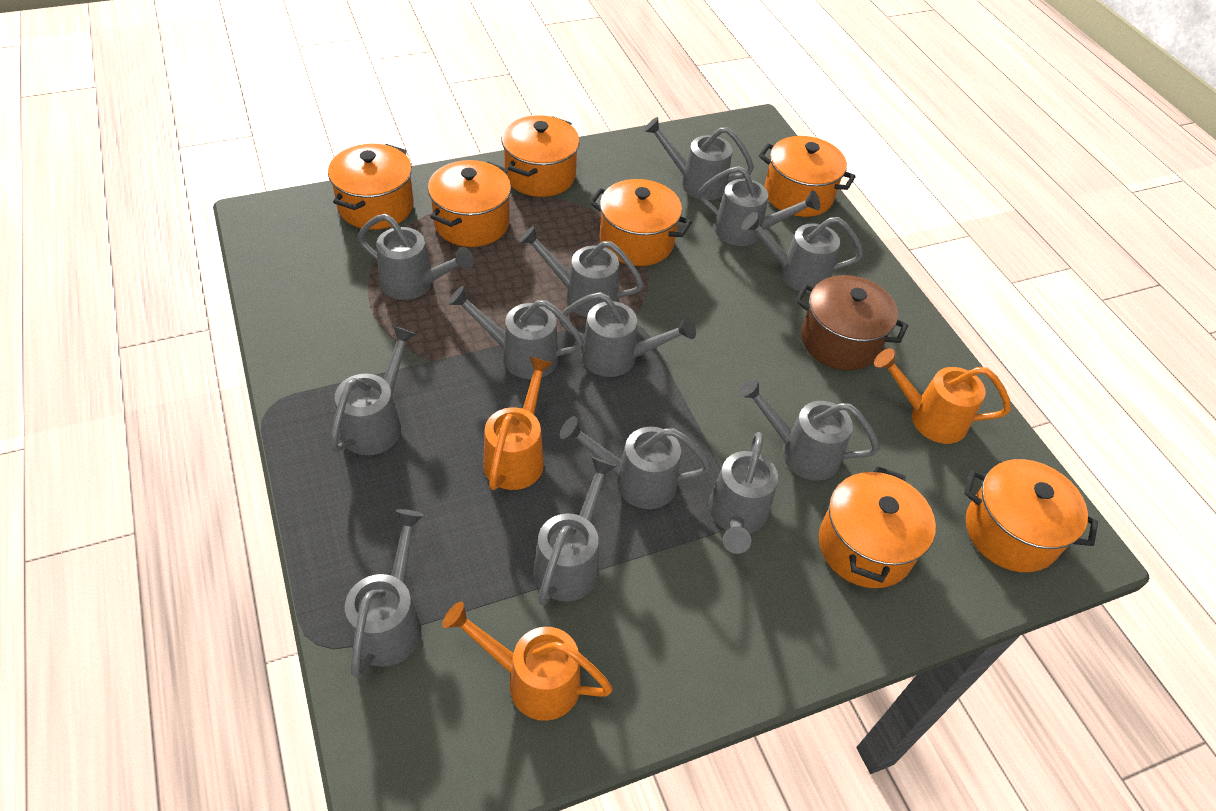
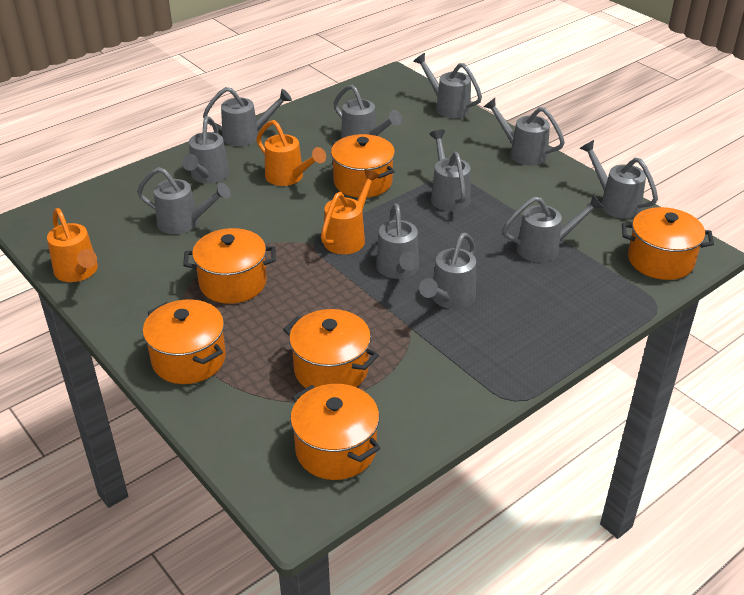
brown pot: 1 -> 0
grey watering can: 13 -> 11
orange pot: 7 -> 6

